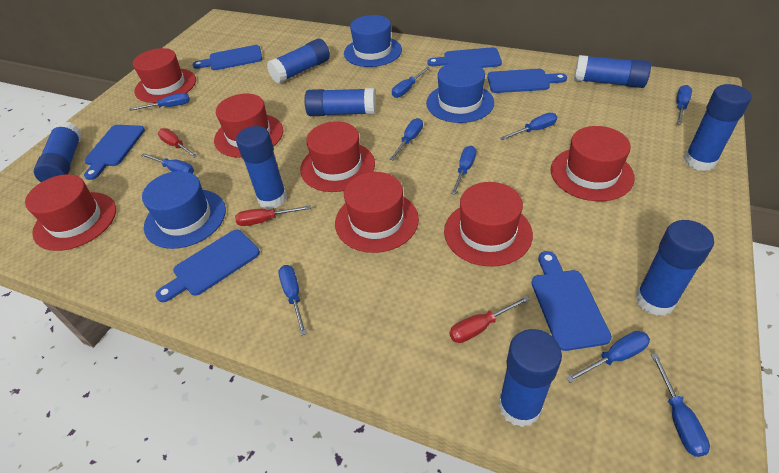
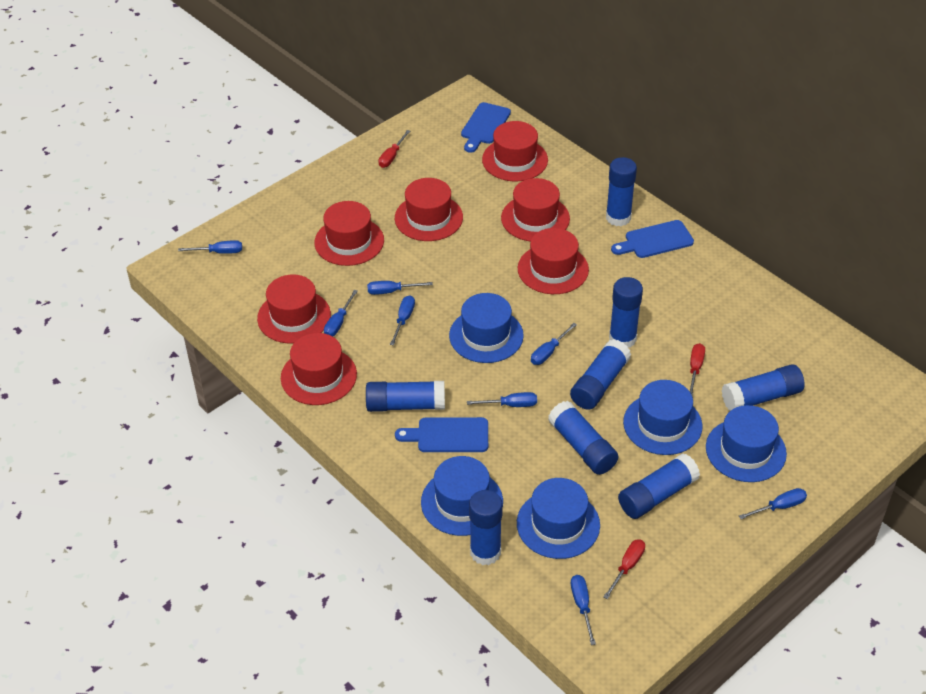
blue cutting board: 6 -> 3
blue hat: 3 -> 5
blue screwdriver: 10 -> 8

